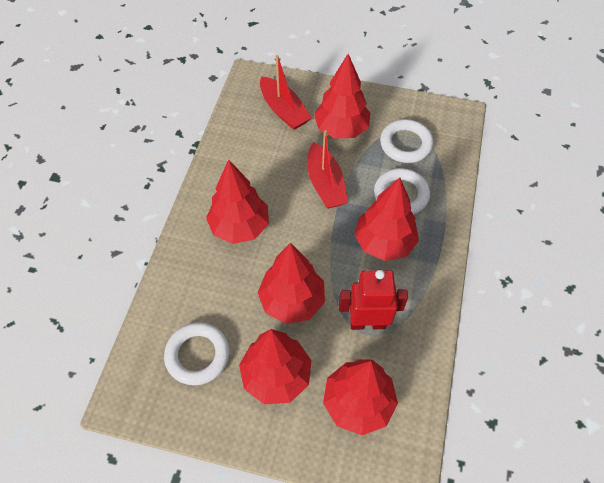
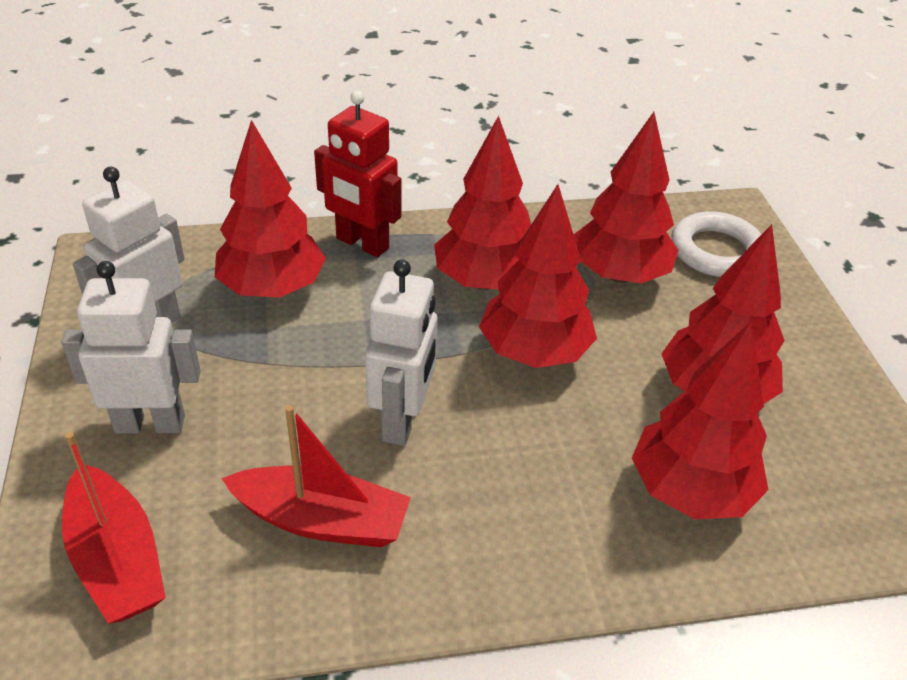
white ring: 3 -> 1
white robot: 0 -> 3

